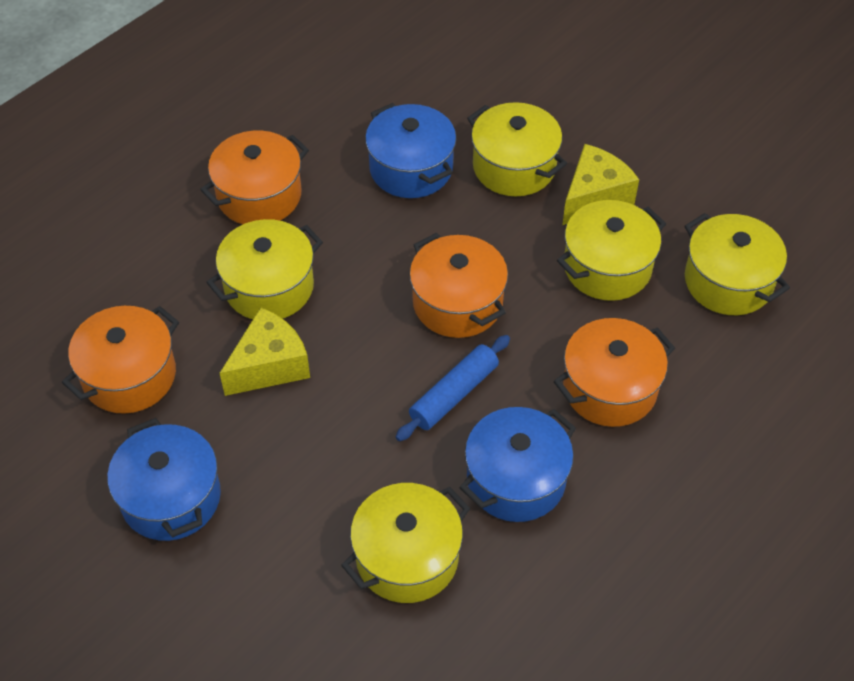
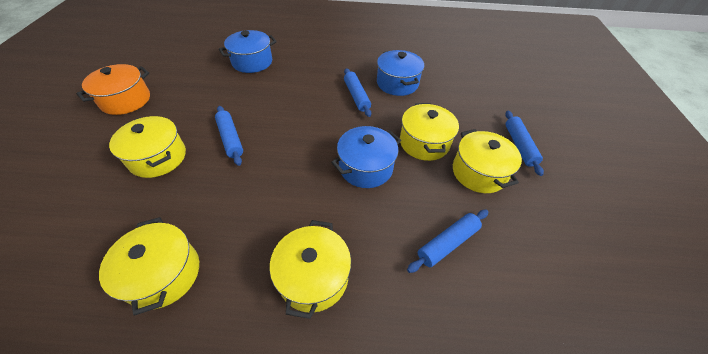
blue rolling pin: 1 -> 4
orange pot: 4 -> 1
yellow cheese: 2 -> 0

